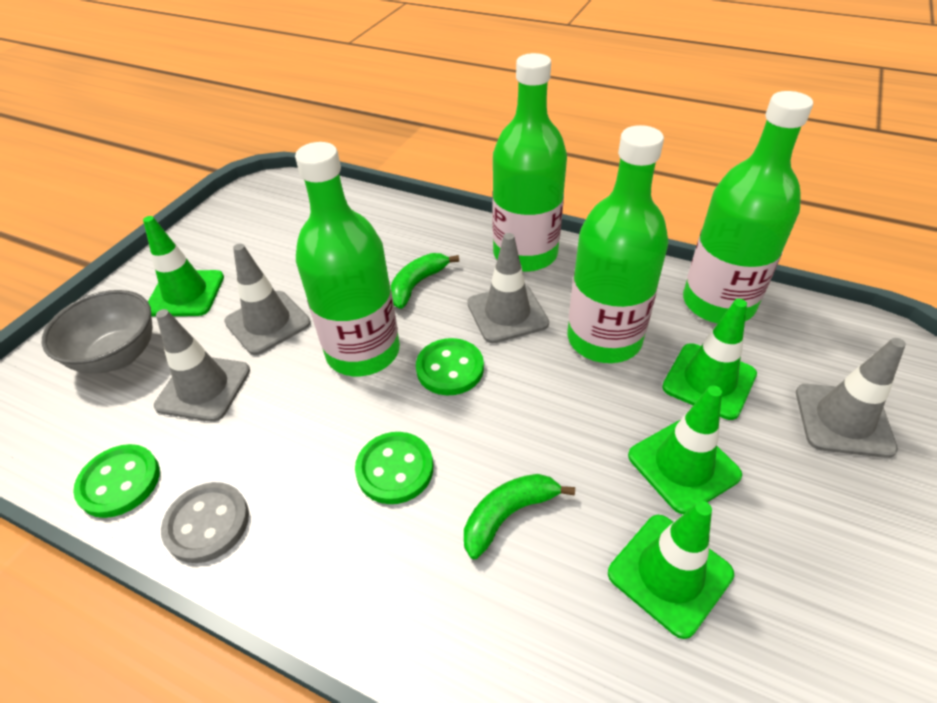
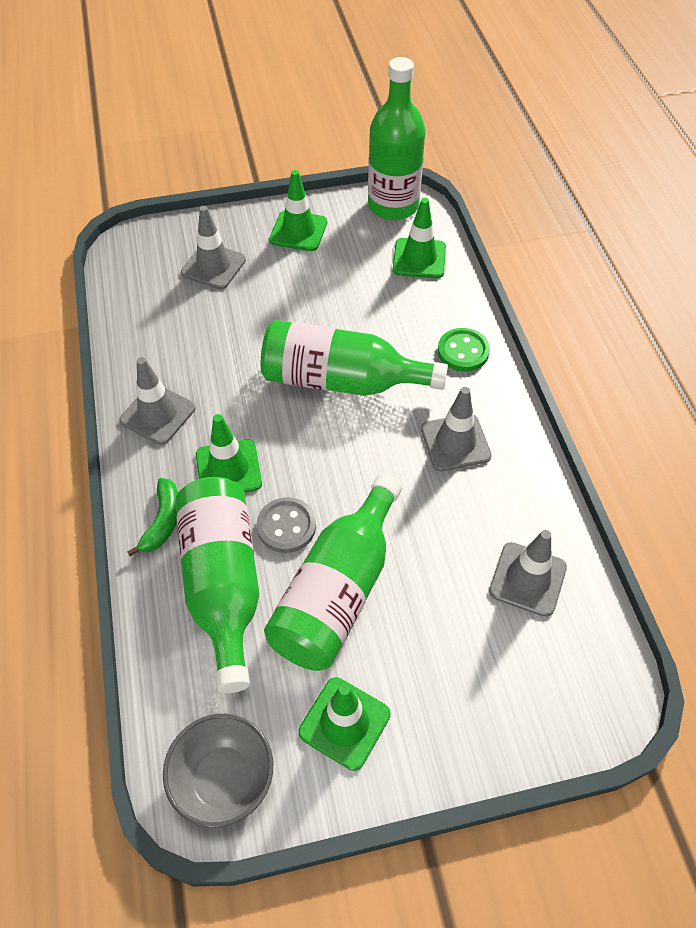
green banana: 2 -> 1
green button: 3 -> 1

